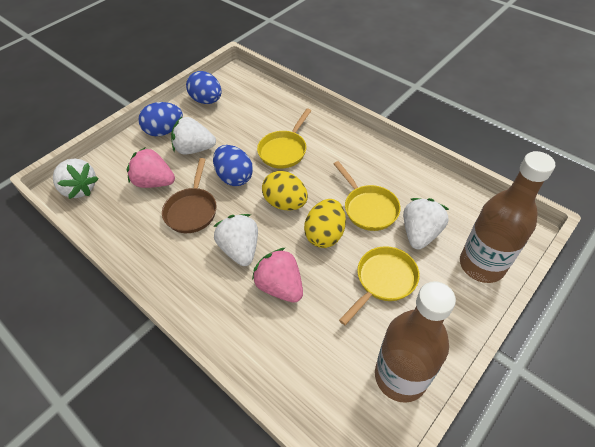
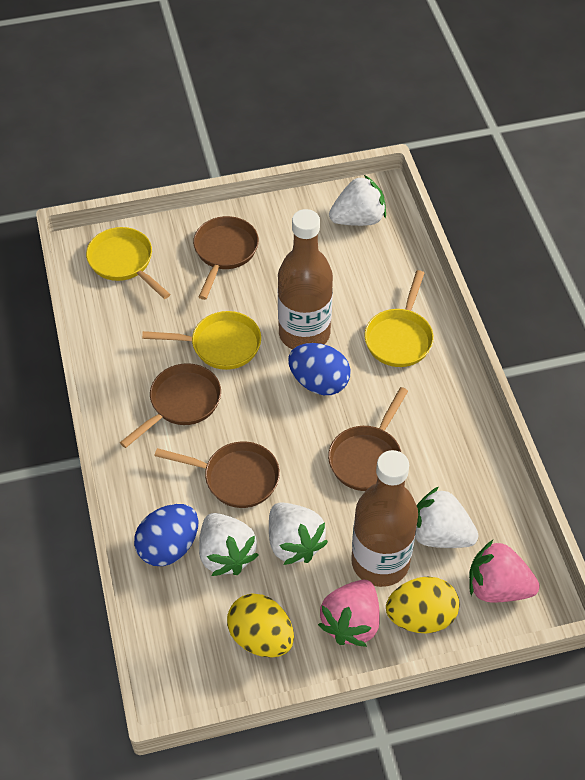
blue egg: 3 -> 2
brown pan: 1 -> 4

